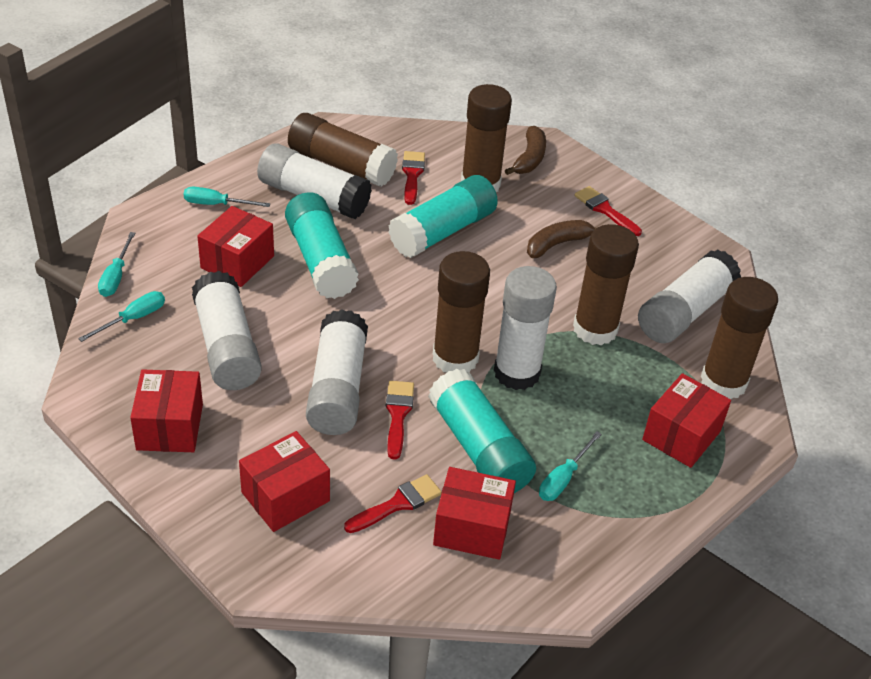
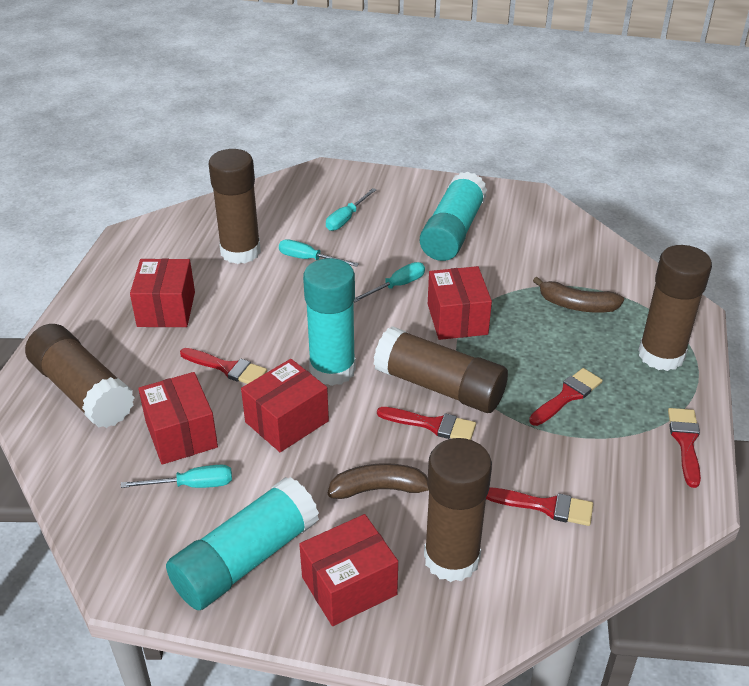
red brush: 4 -> 5
white glue stick: 5 -> 0

